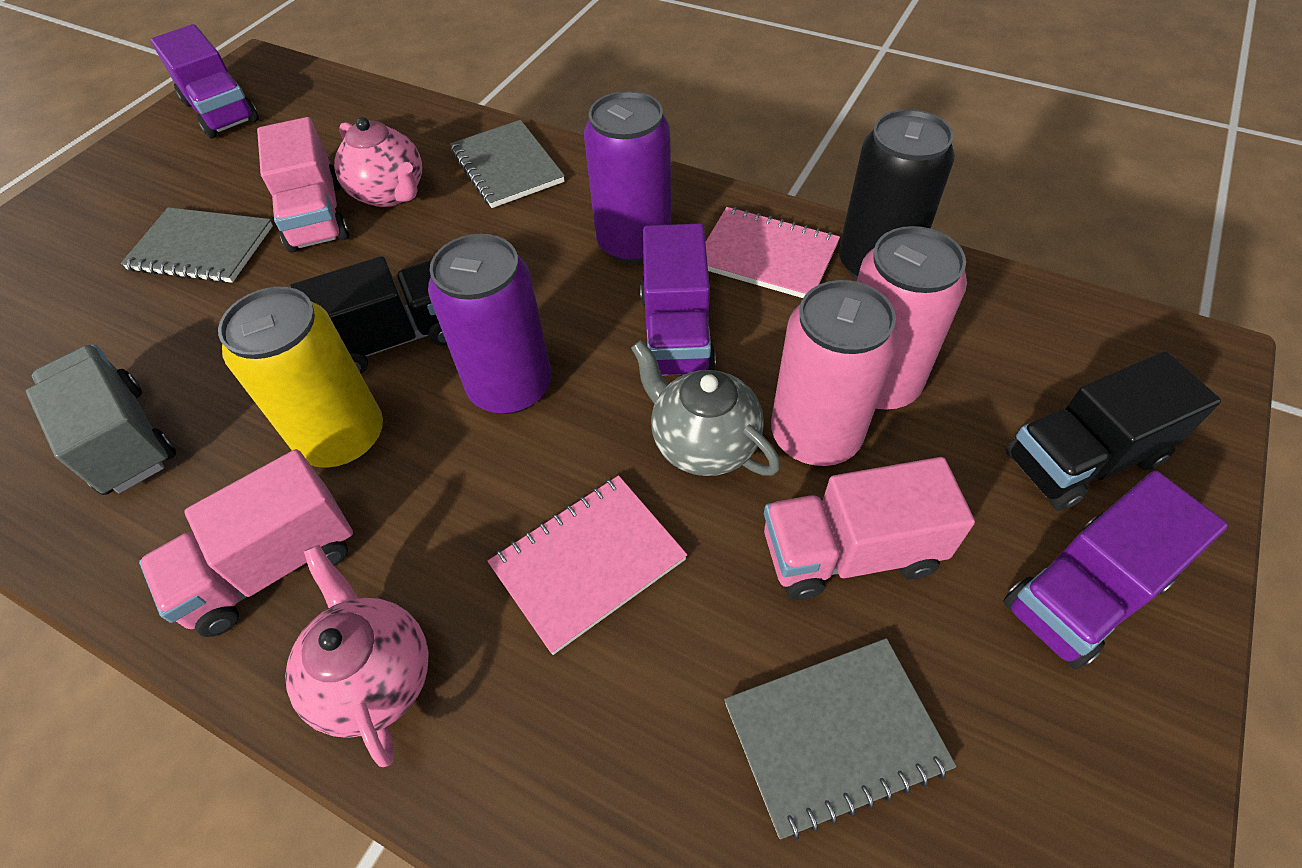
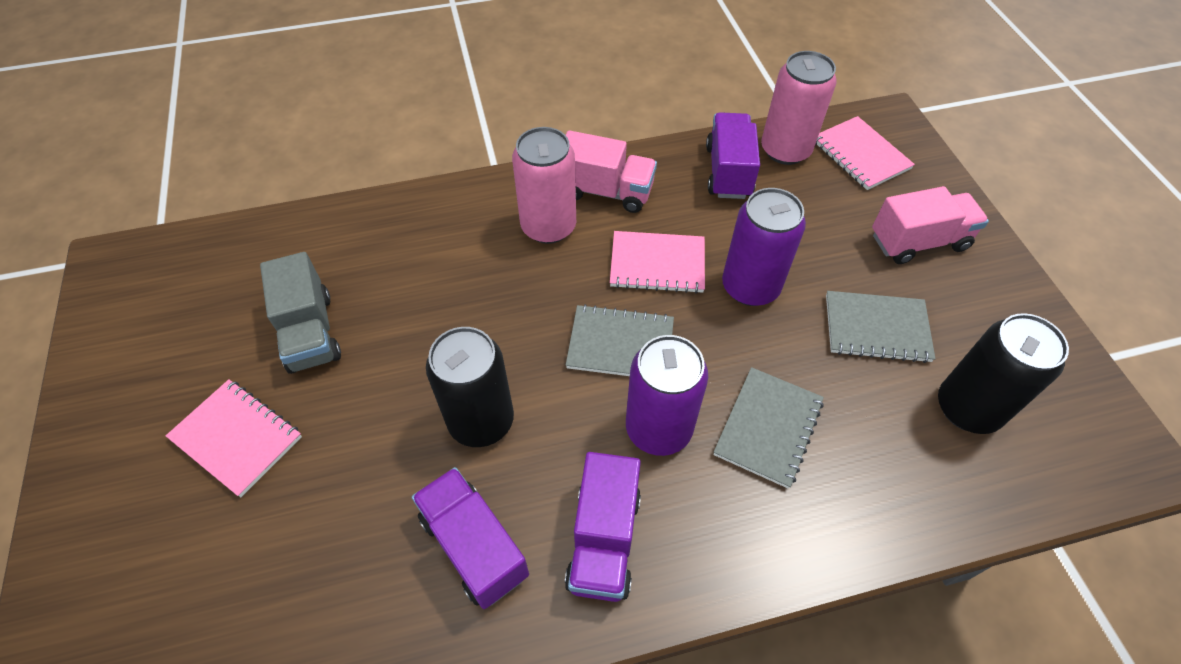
black can: 1 -> 2
black truck: 2 -> 0
grey teapot: 1 -> 0
pink notebook: 2 -> 3
pink teapot: 2 -> 0
pink truck: 3 -> 2
yellow can: 1 -> 0

